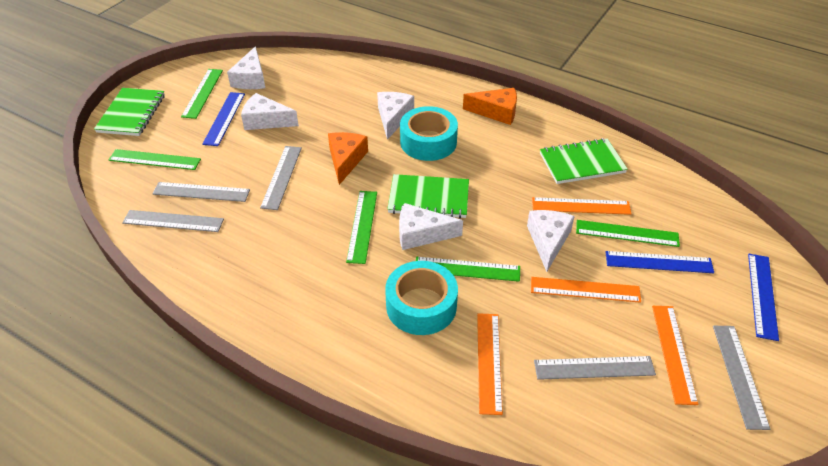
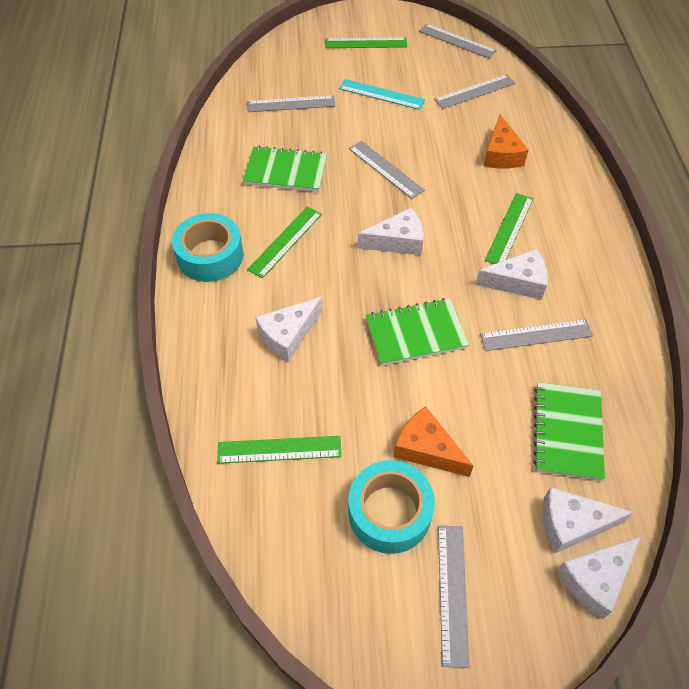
blue ruler: 3 -> 0
green ruler: 5 -> 4
grey ruler: 5 -> 6
orange ruler: 4 -> 0
turquoise ruler: 0 -> 1

